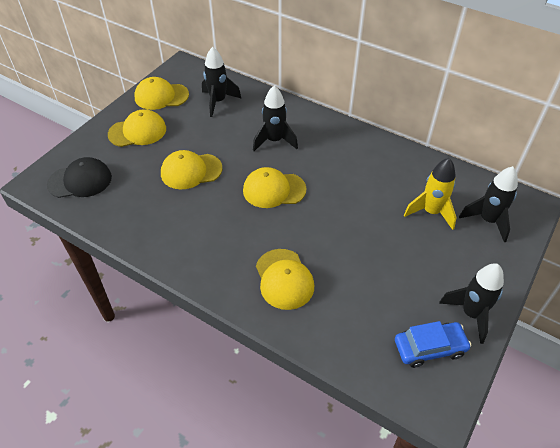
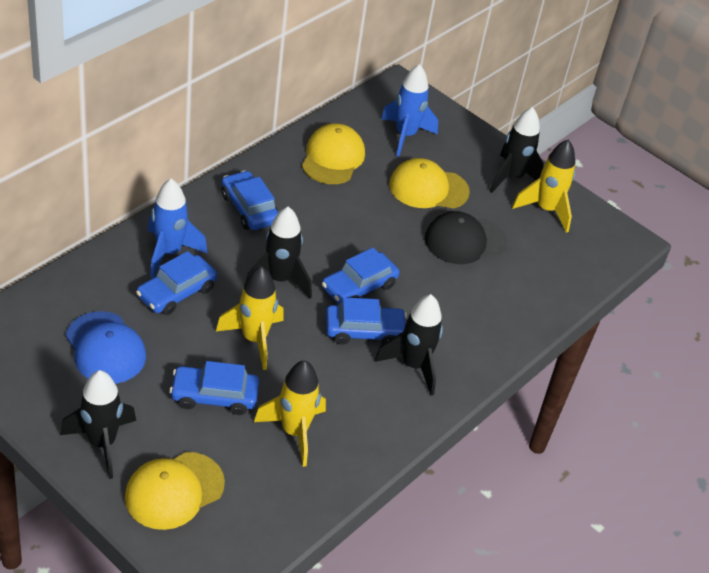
blue cap: 0 -> 1
blue car: 1 -> 5
blue rocket: 0 -> 2
yellow cap: 5 -> 3
yellow rocket: 1 -> 3

